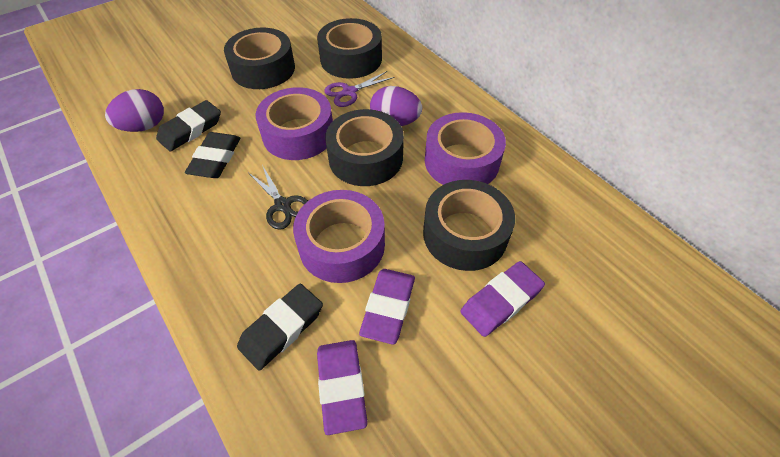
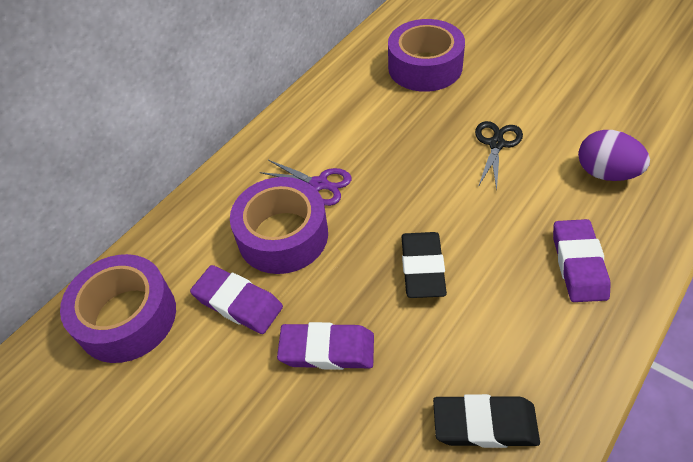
black eraser: 3 -> 2
black tape: 4 -> 0
purple egg: 2 -> 1

